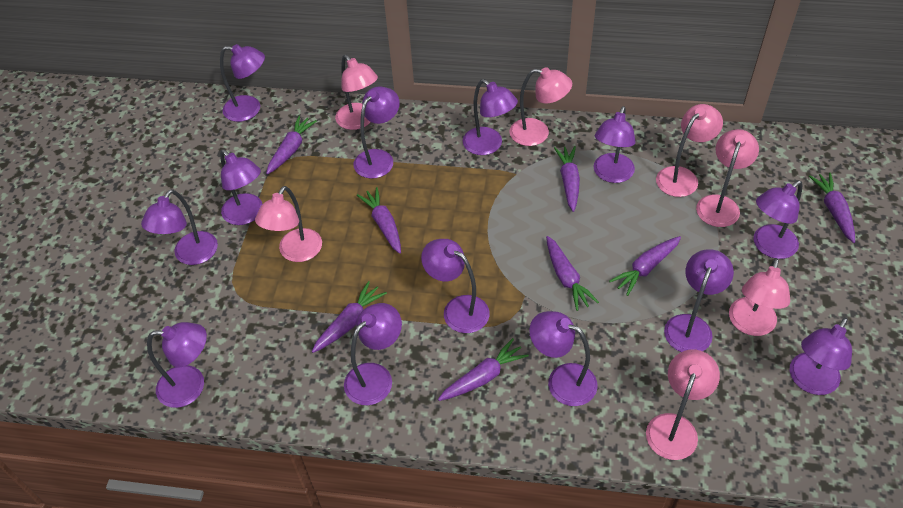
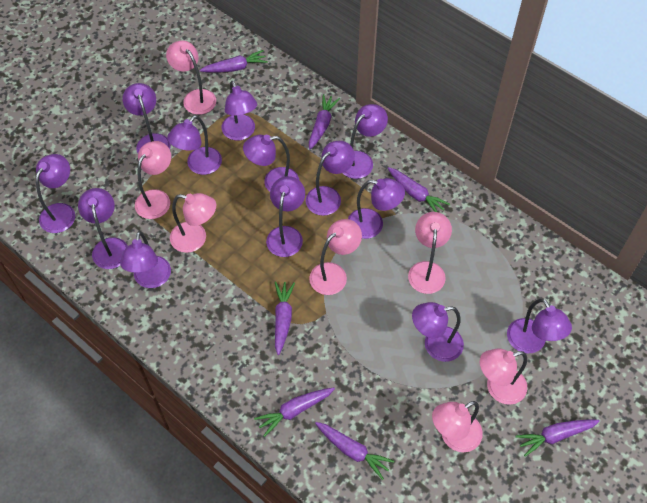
purple carrot: 8 -> 7

